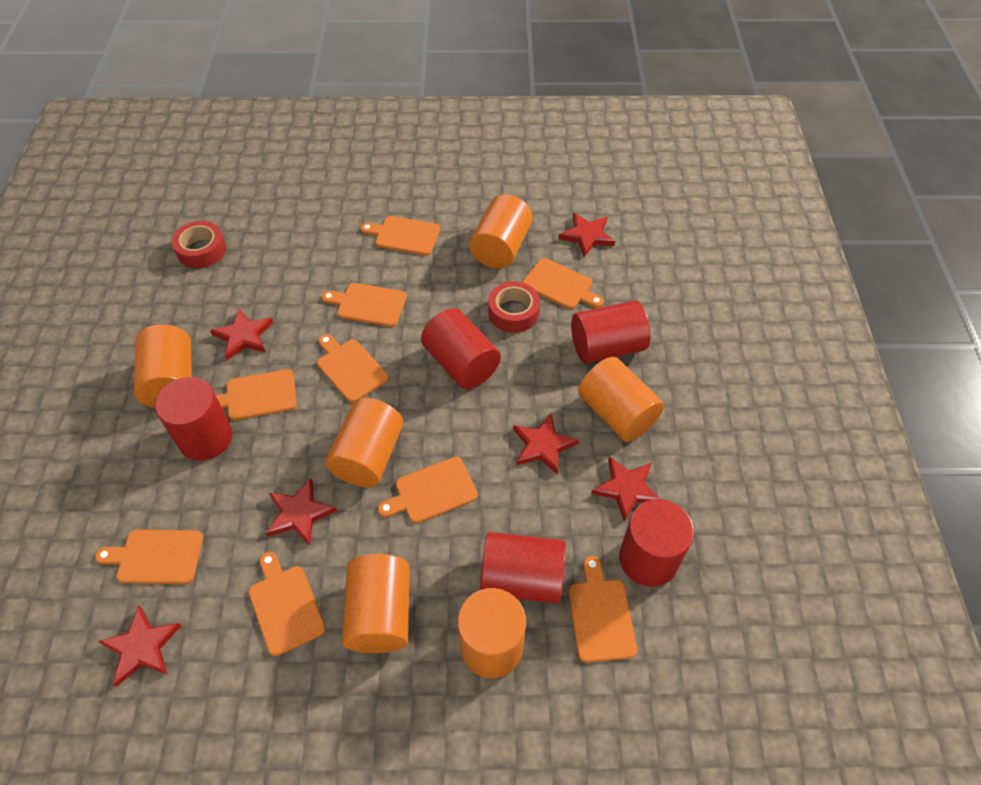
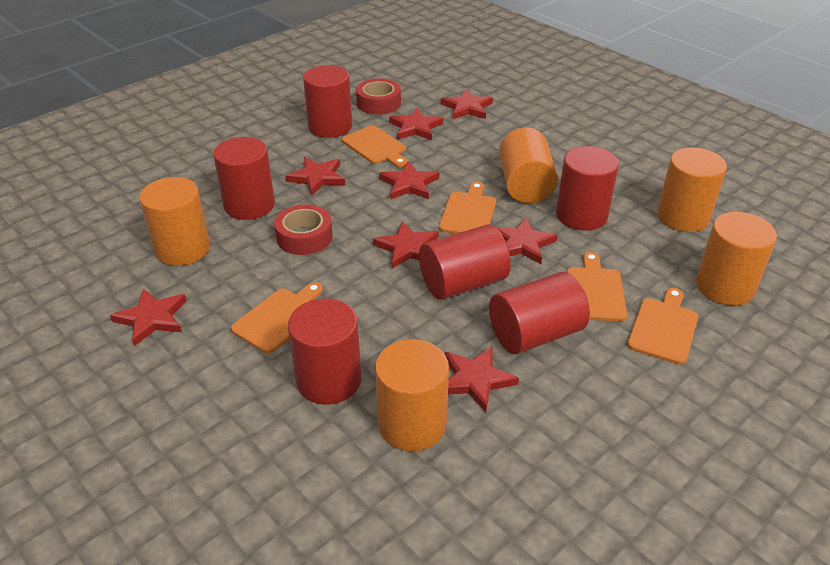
orange cutting board: 9 -> 5
orange cylinder: 6 -> 5
red cylinder: 5 -> 6
red star: 6 -> 8

